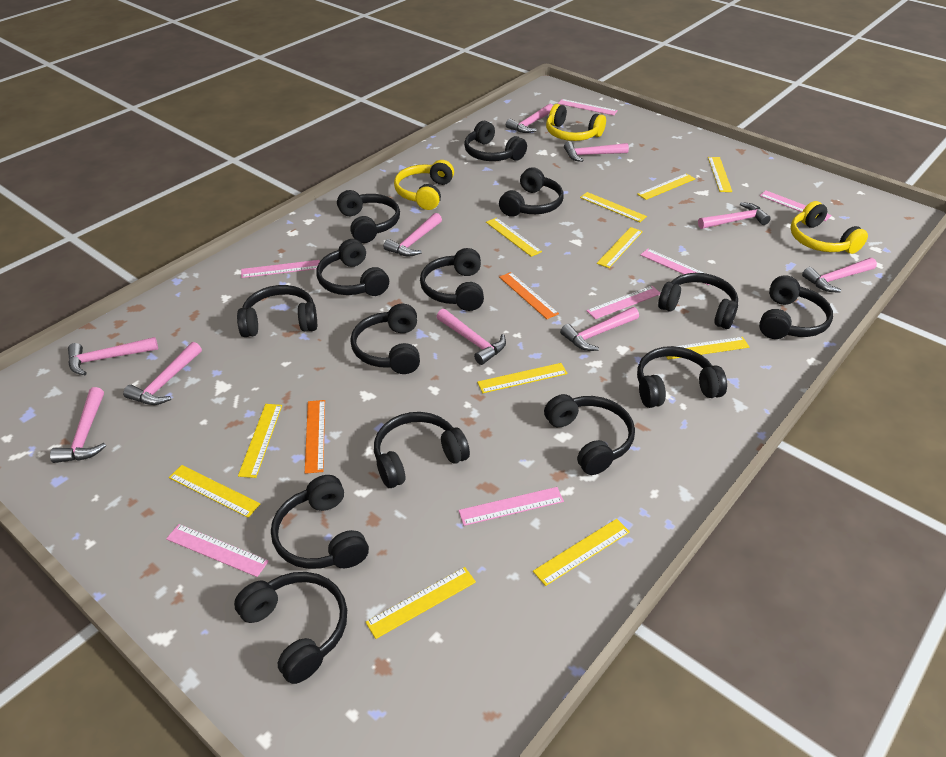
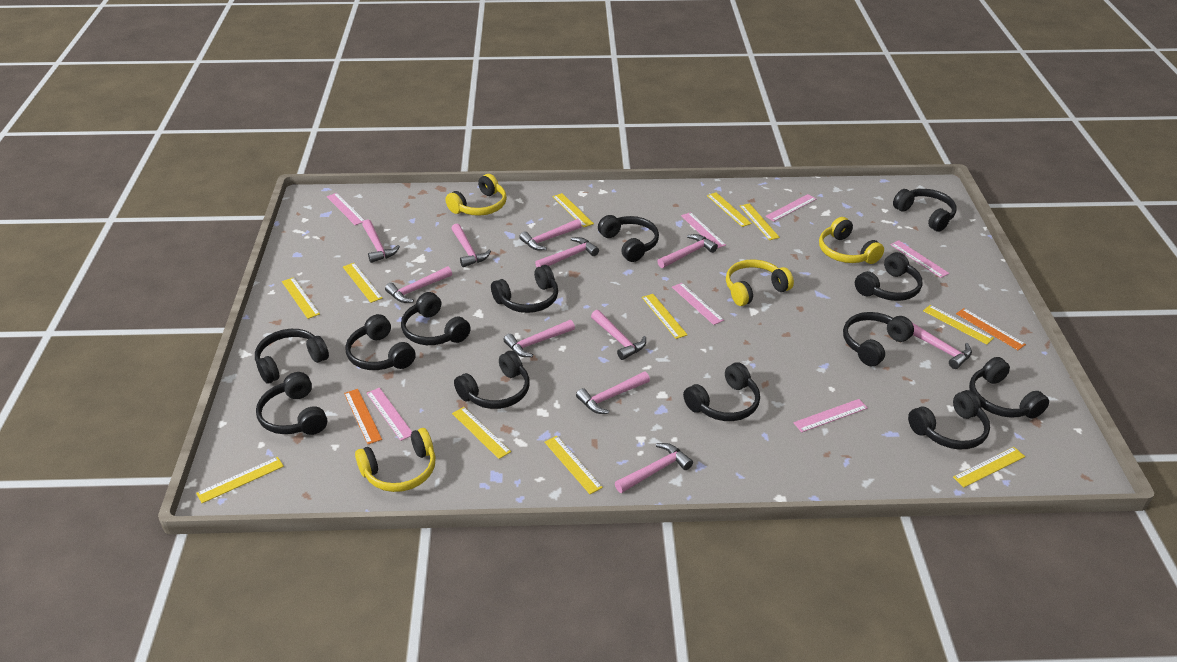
black headphones: 14 -> 13
pink hammer: 10 -> 11
yellow headphones: 3 -> 4

